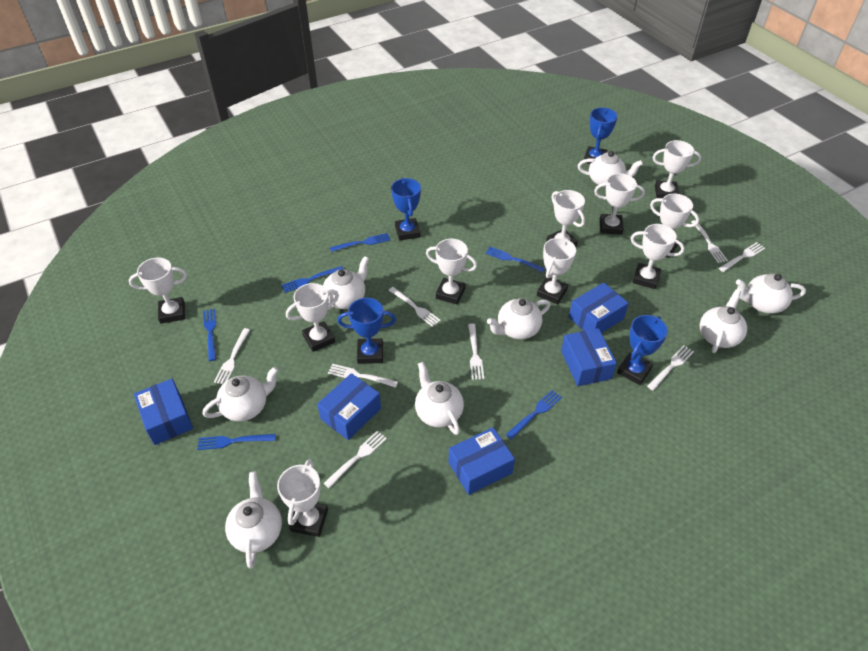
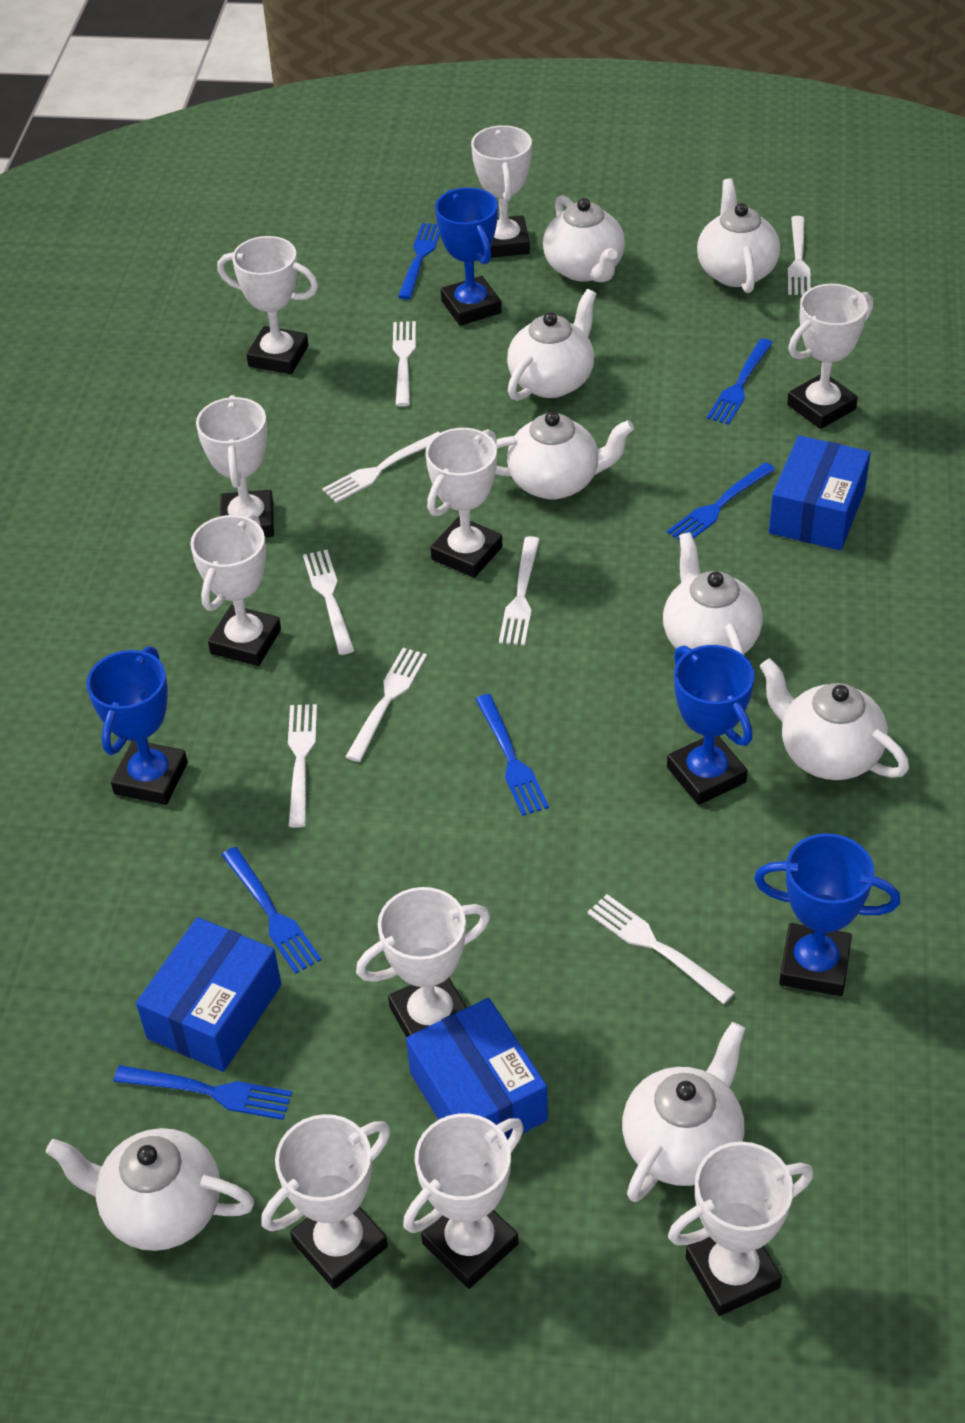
blue box: 5 -> 3

